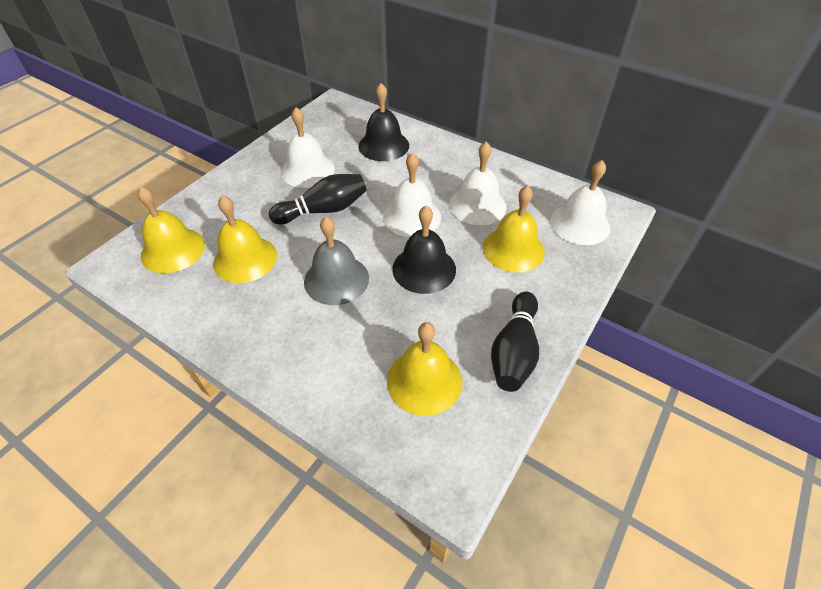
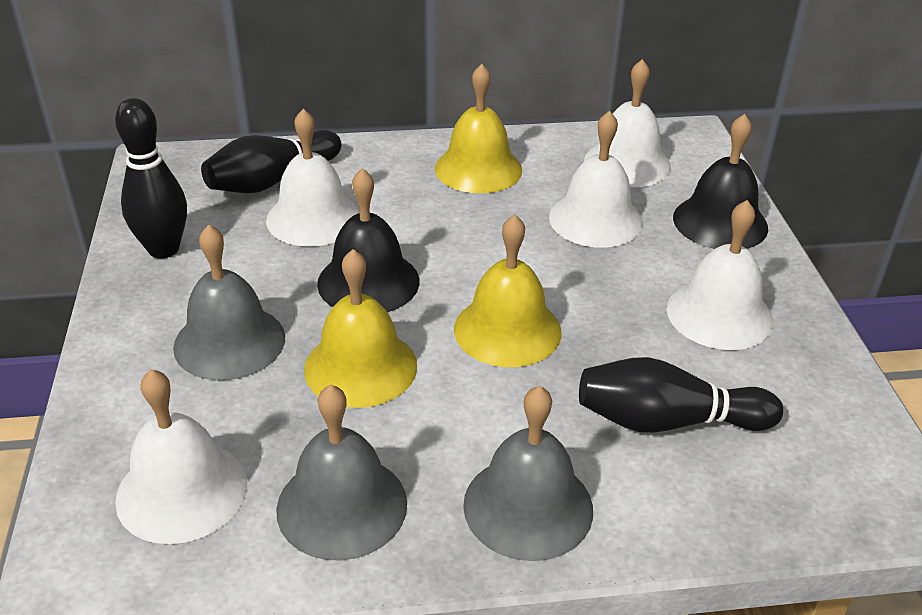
black bowling pin: 2 -> 3
grey bell: 1 -> 3
white bell: 4 -> 5
yellow bell: 4 -> 3

